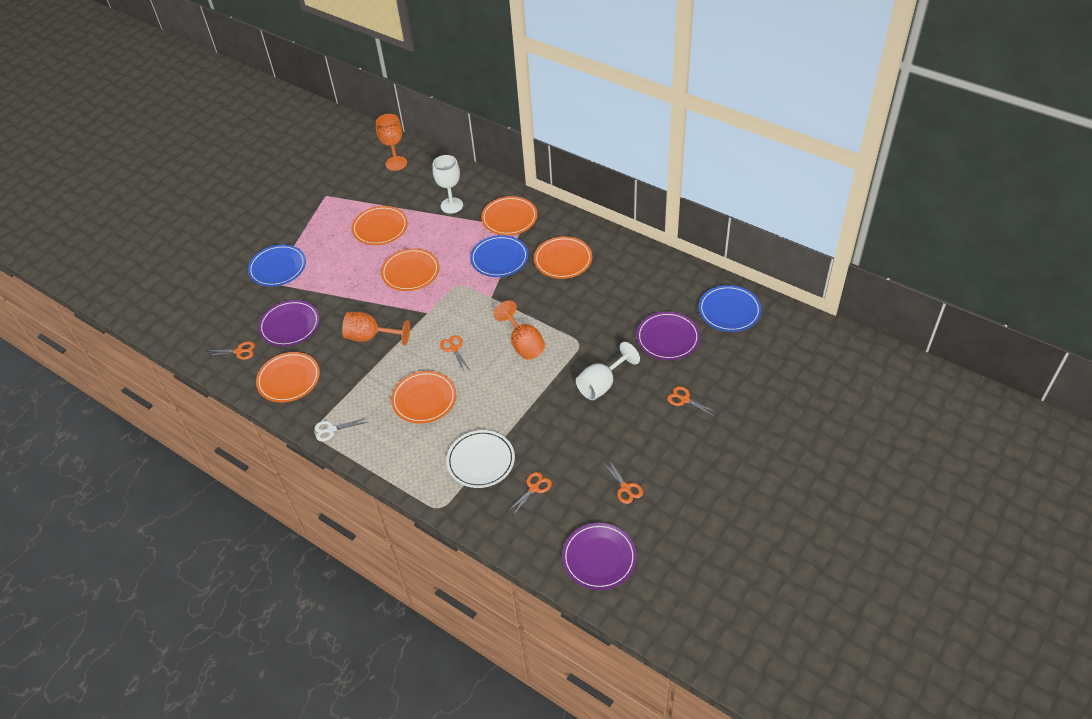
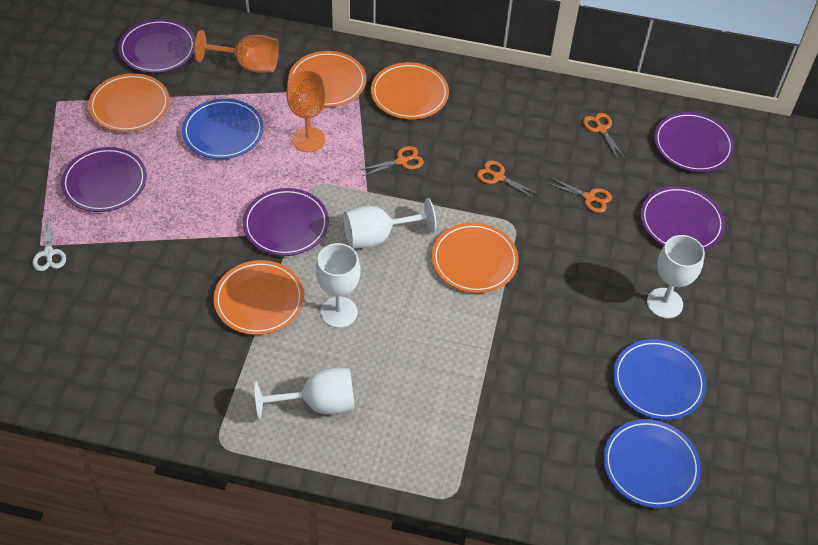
orange goblet: 3 -> 2
orange plate: 6 -> 5
orange scissors: 5 -> 4
purple plate: 3 -> 5
white goblet: 2 -> 4
white plate: 1 -> 0

